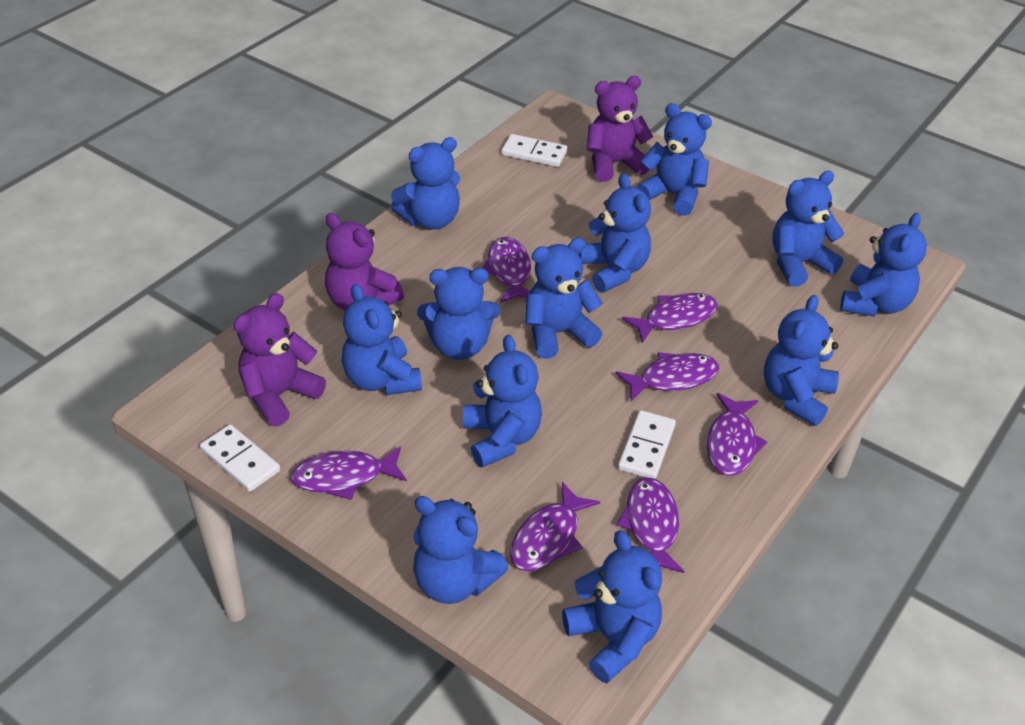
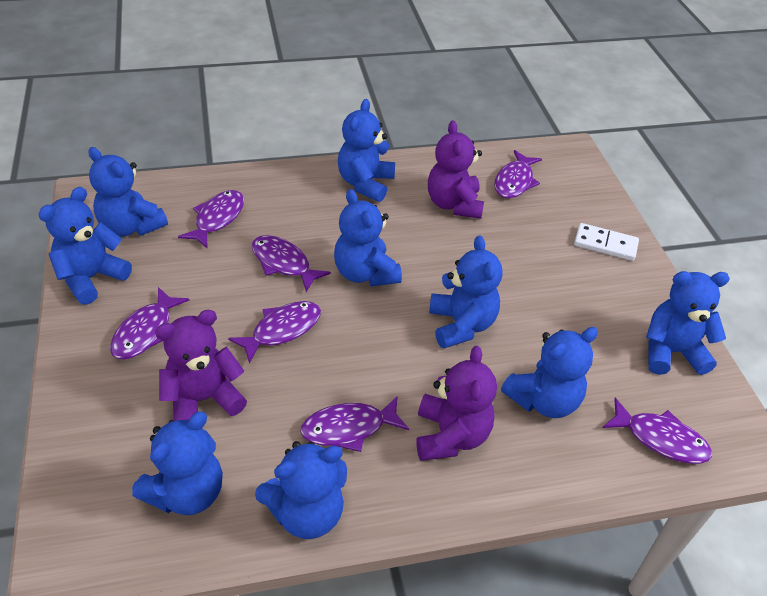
blue teddy bear: 12 -> 9
white domino: 3 -> 1

